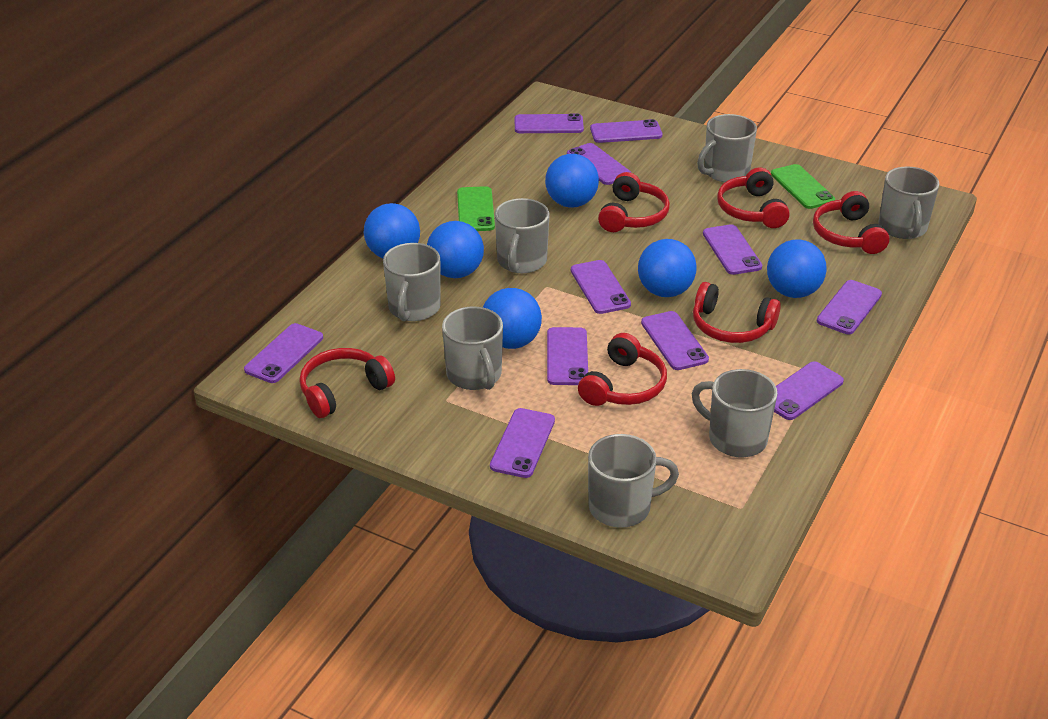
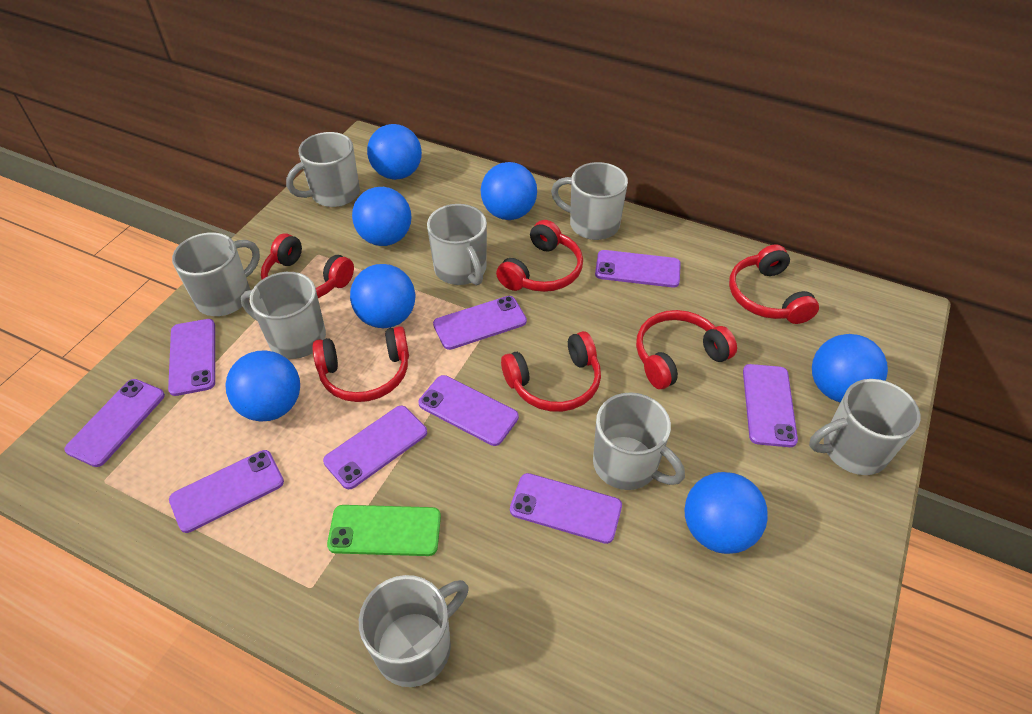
blue ball: 6 -> 7
green phone: 2 -> 1
grey mug: 7 -> 8
purple phone: 11 -> 9

